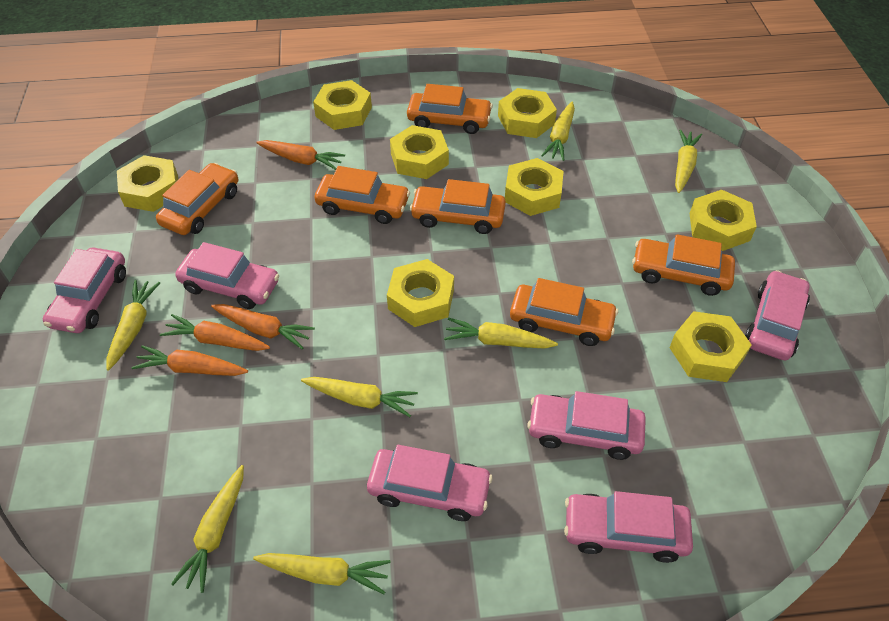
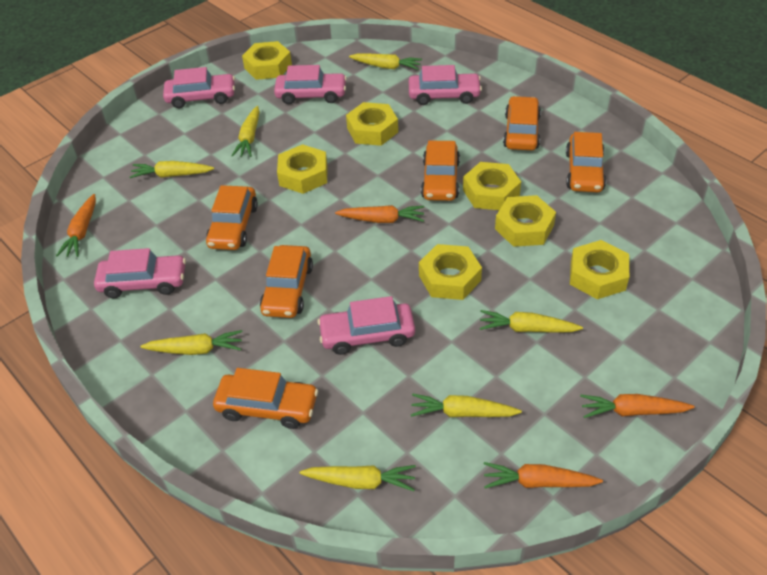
pink car: 6 -> 5
yellow nut: 8 -> 7

